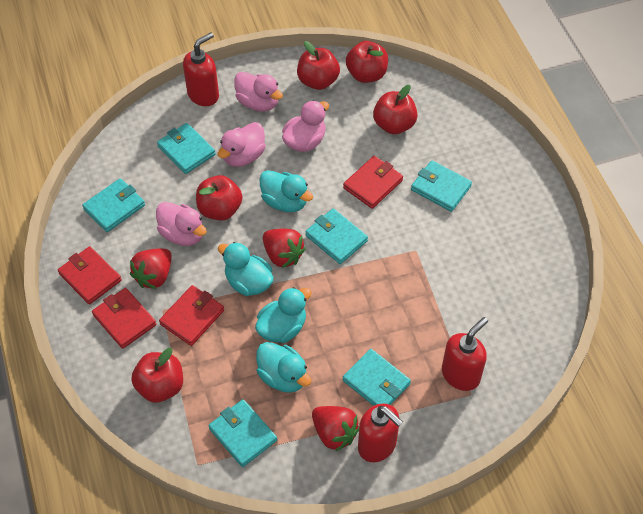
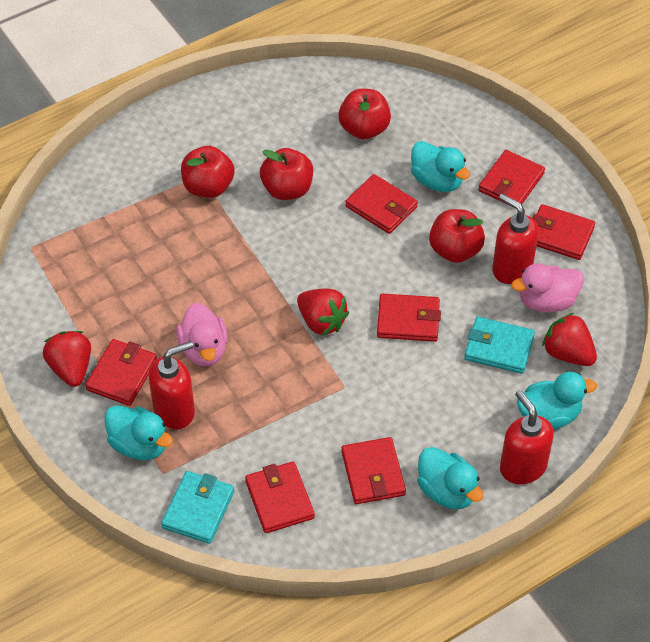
pink duck: 4 -> 2
red apple: 5 -> 4
red wallet: 4 -> 7
turquoise wallet: 6 -> 2

